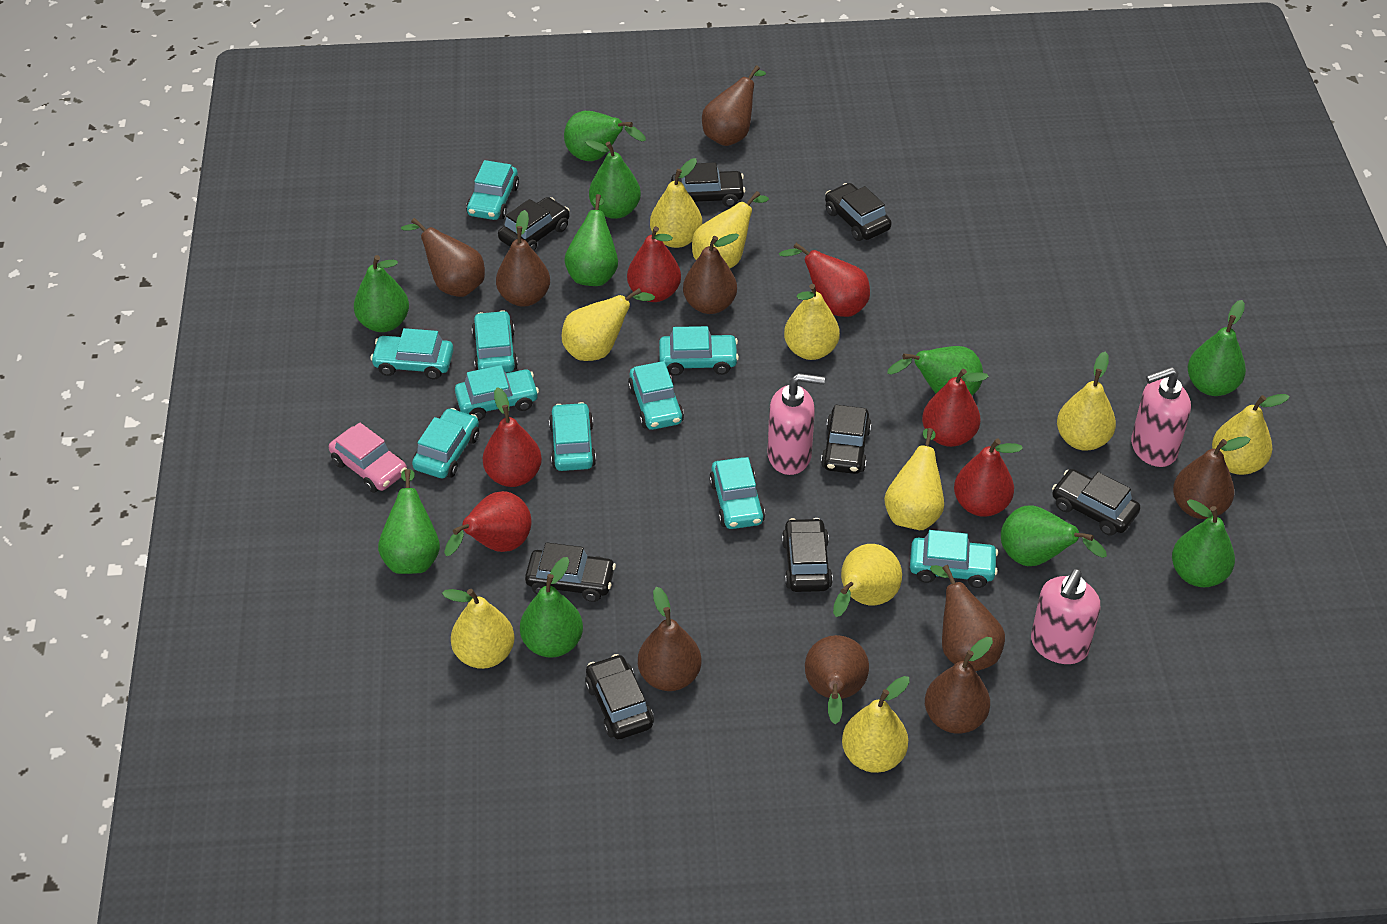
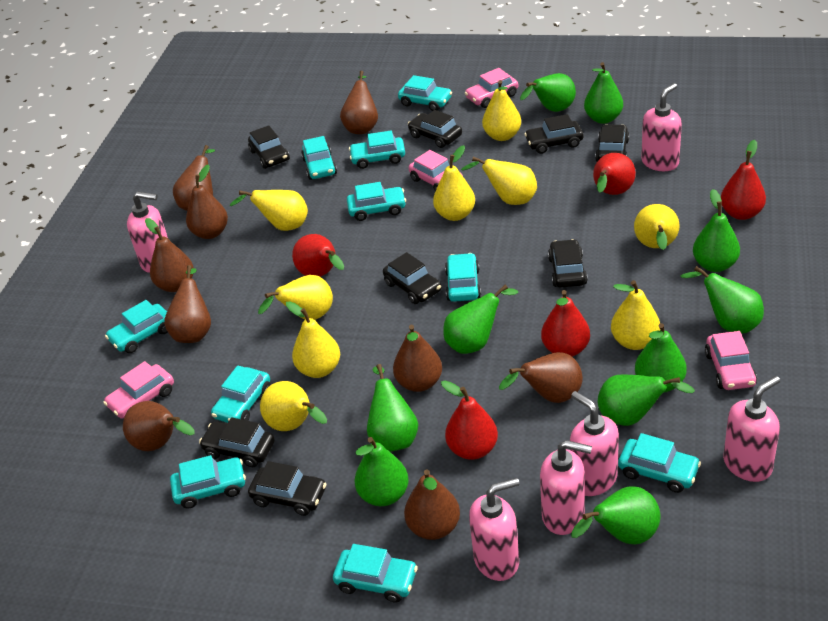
pink car: 1 -> 4
pink soap dispenser: 3 -> 6
red pear: 6 -> 5
yellow pear: 10 -> 9

